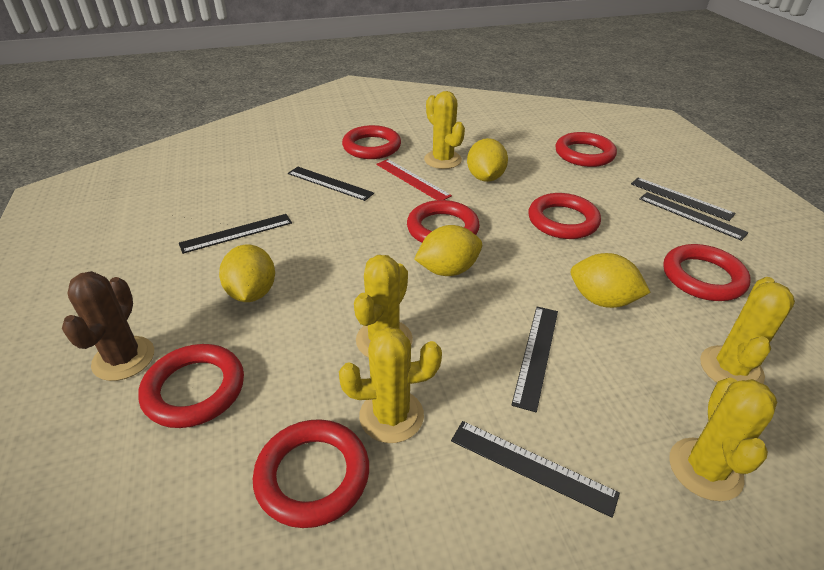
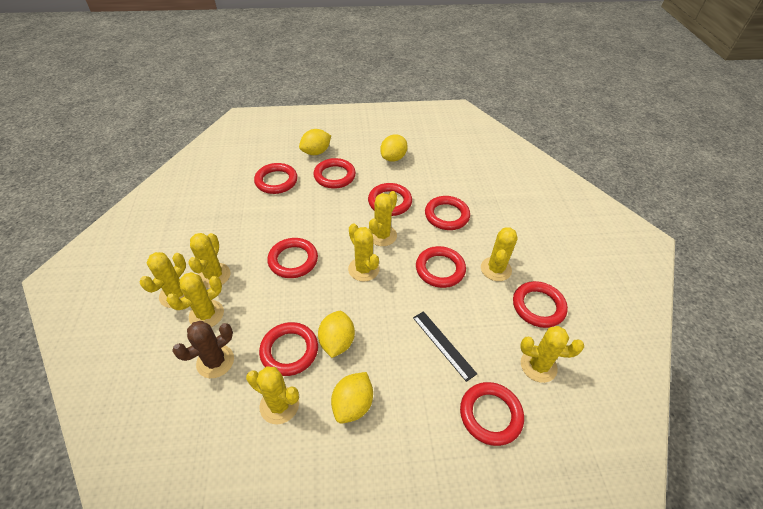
black ruler: 6 -> 1
red ring: 7 -> 9
red ruler: 1 -> 0
yellow cactus: 5 -> 8

